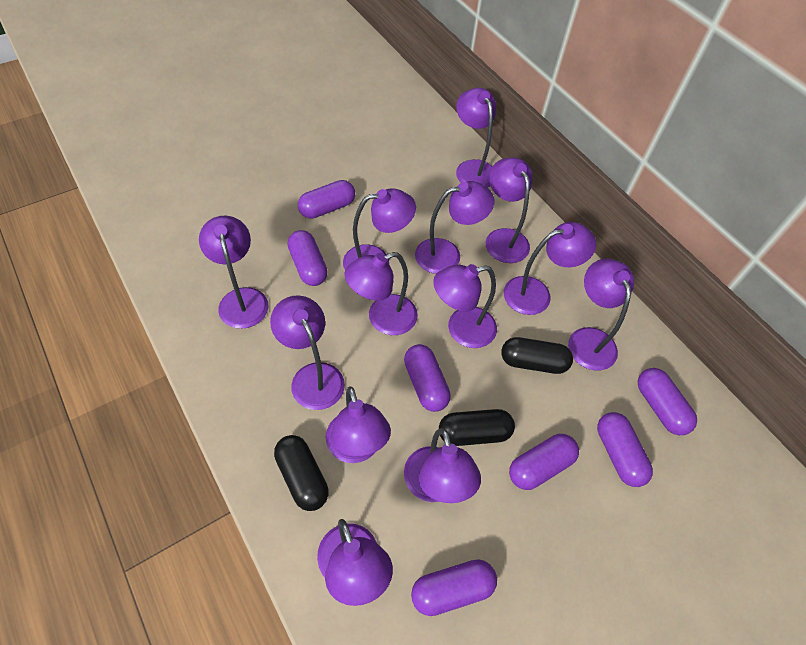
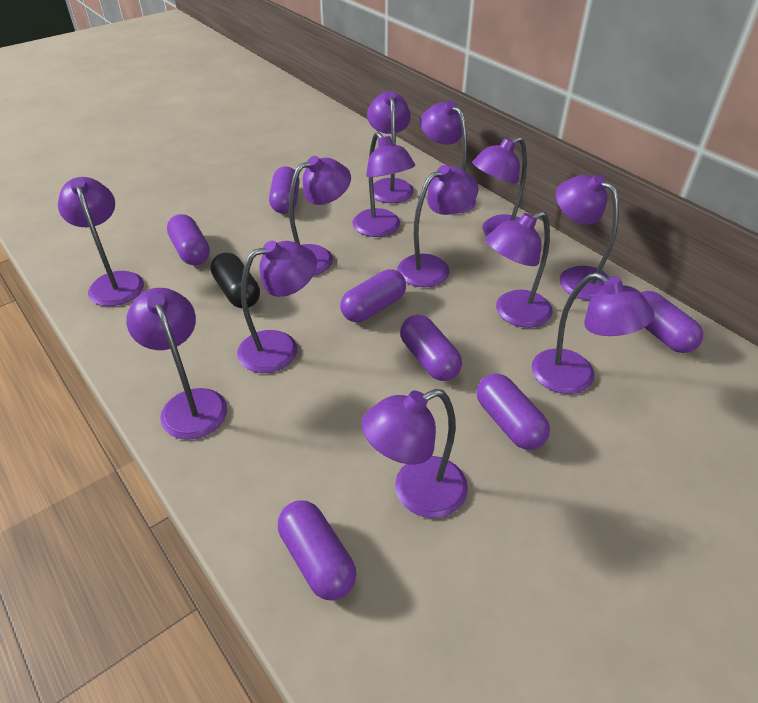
black capsule: 3 -> 1

